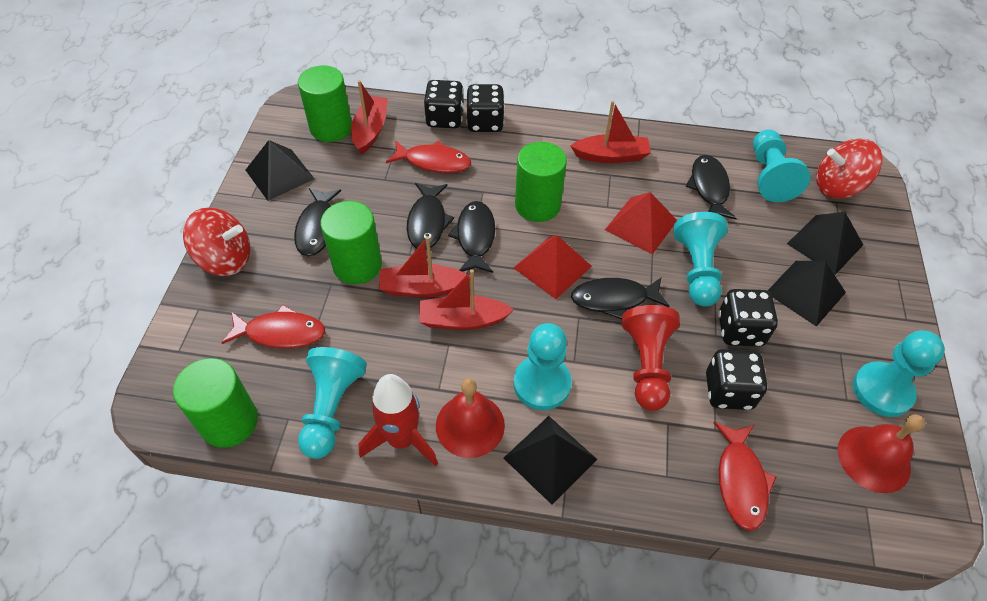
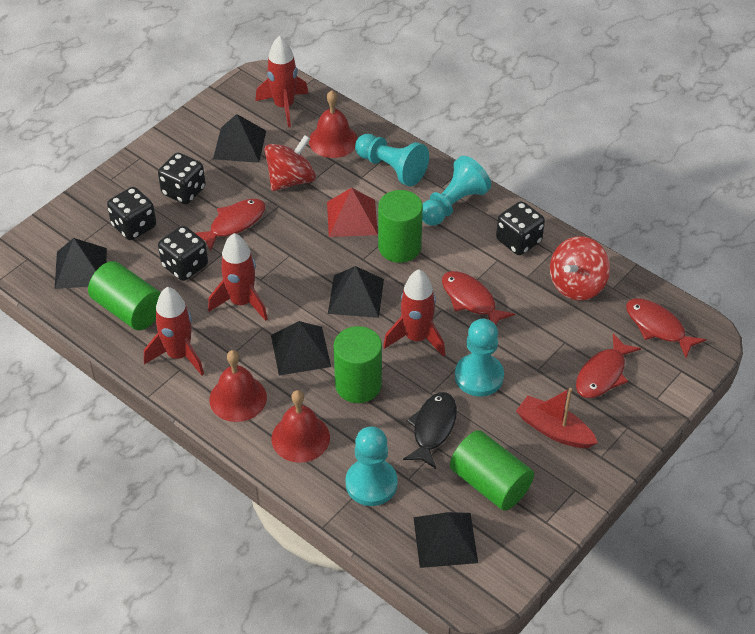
black fish: 5 -> 1
black pyramid: 4 -> 5
red bell: 2 -> 3
red boat: 4 -> 1
red fish: 3 -> 4
red pawn: 1 -> 0
red pyramid: 2 -> 1
red rocket: 1 -> 4
turquoise pawn: 5 -> 4

